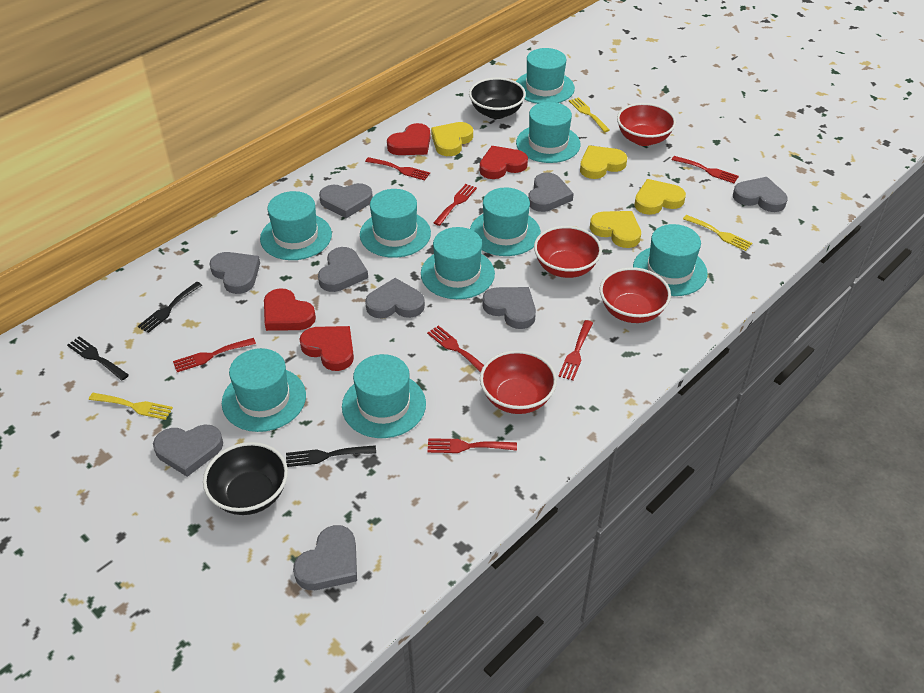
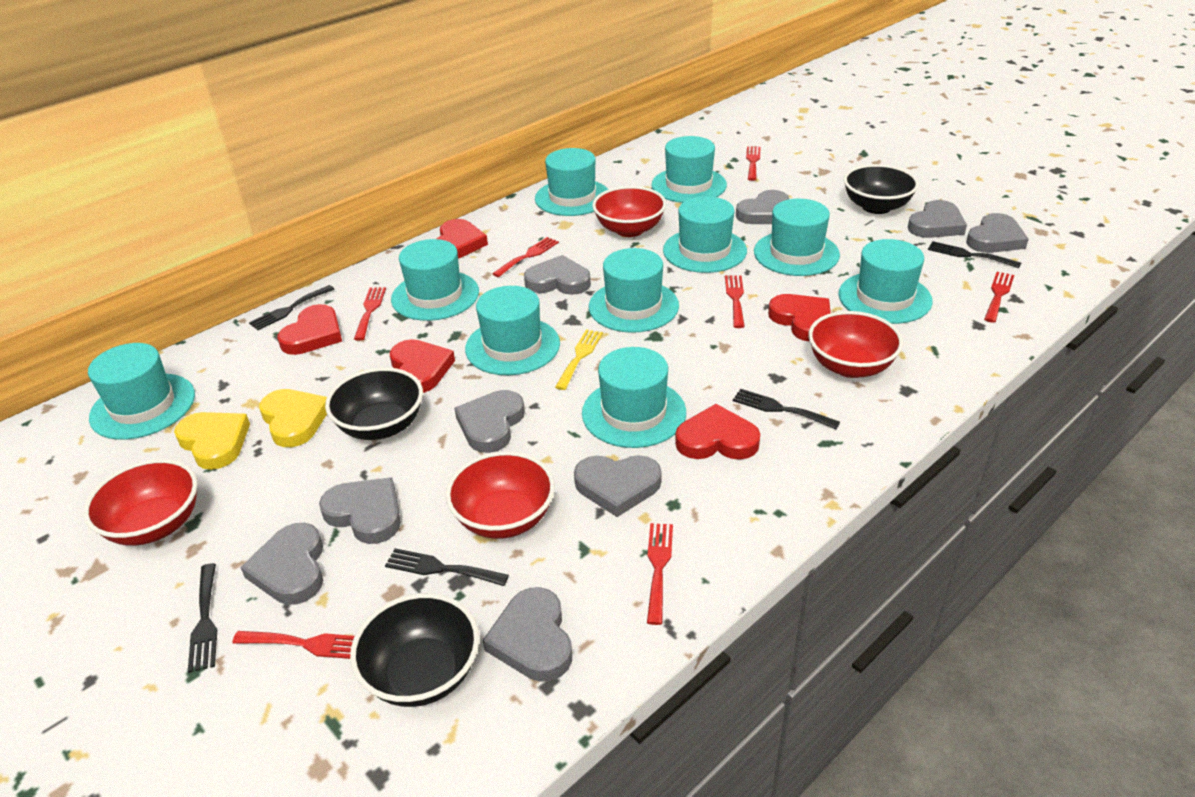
black bowl: 2 -> 3
black fork: 3 -> 5
red heart: 4 -> 5
turquoise hat: 9 -> 10
yellow fork: 3 -> 1
yellow heart: 4 -> 2

